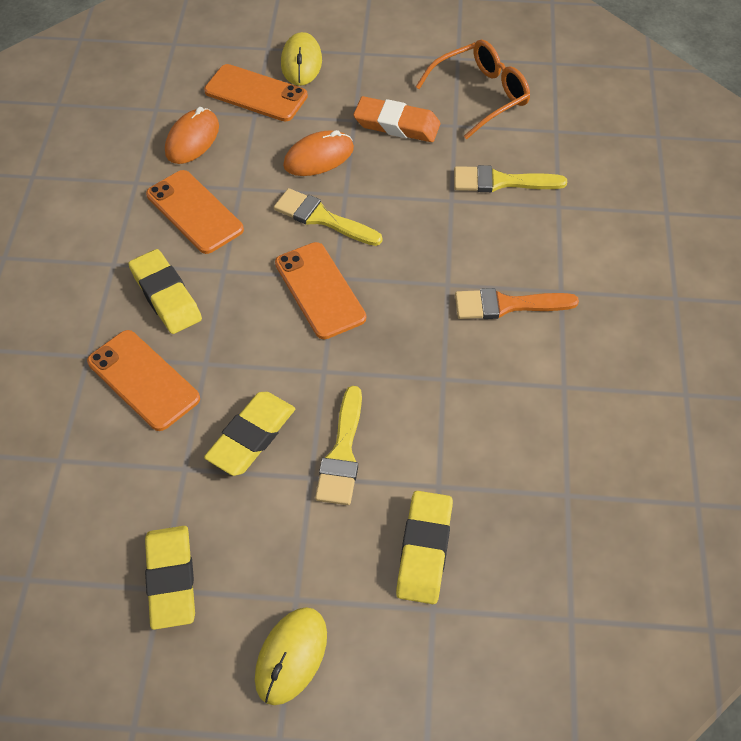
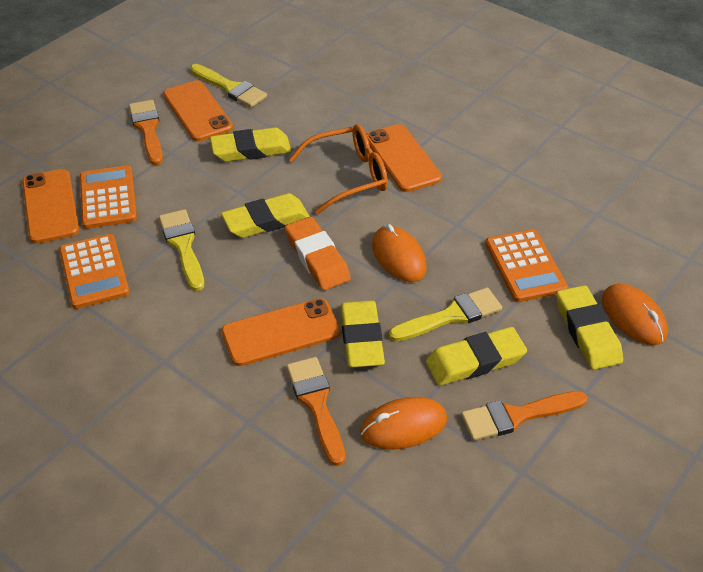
orange brush: 1 -> 3
orange calculator: 0 -> 3
orange mouse: 2 -> 3
yellow eraser: 4 -> 5
yellow mouse: 2 -> 0

